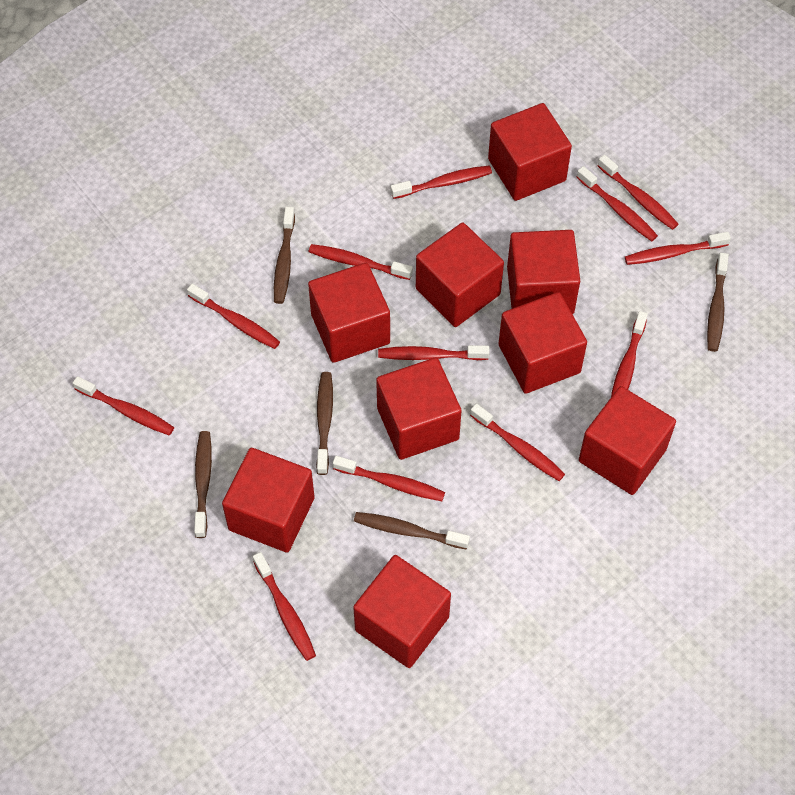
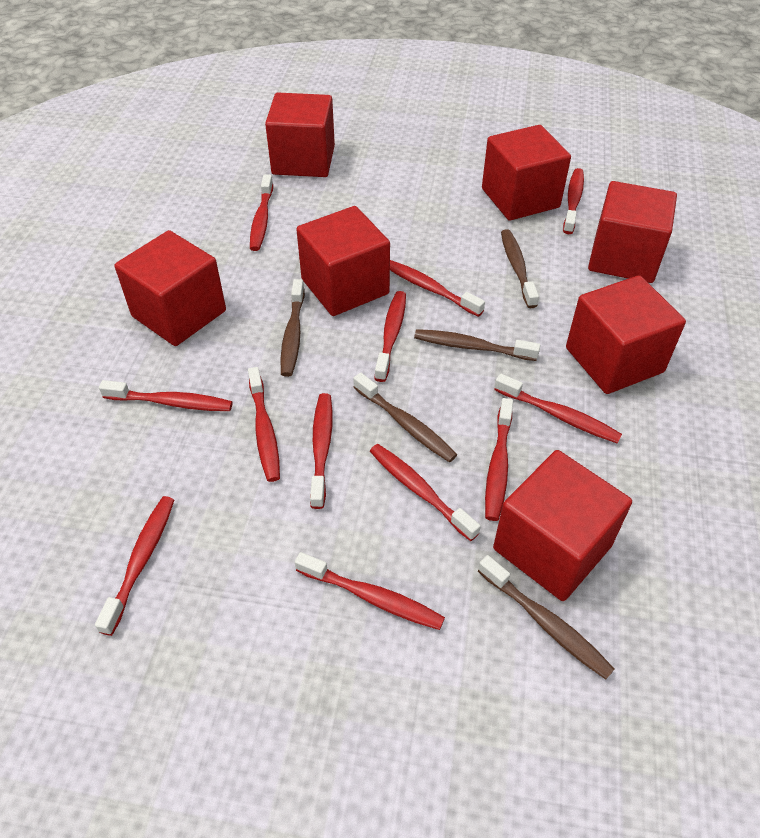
red cube: 9 -> 7

